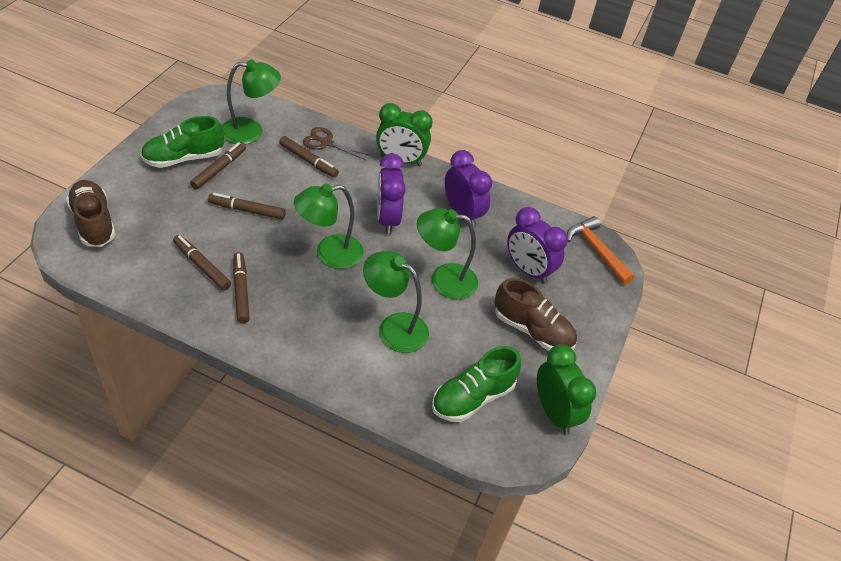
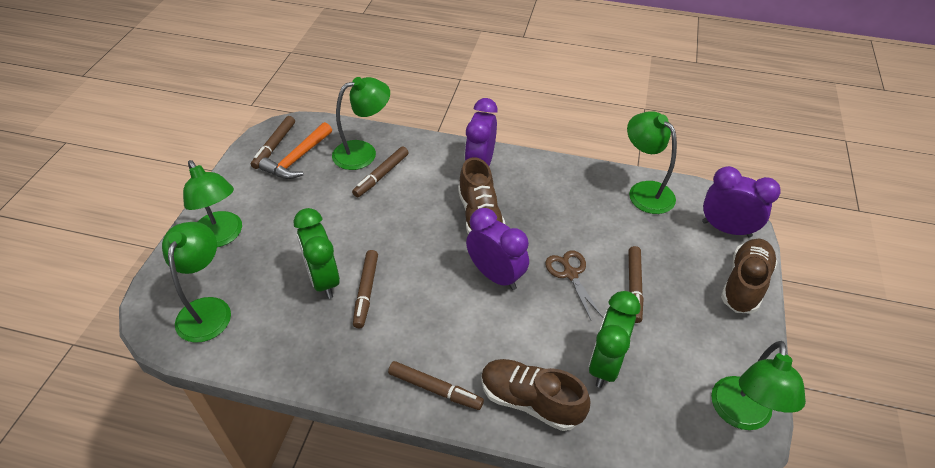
brown shoe: 2 -> 3
green lamp: 4 -> 5
green shoe: 2 -> 0

